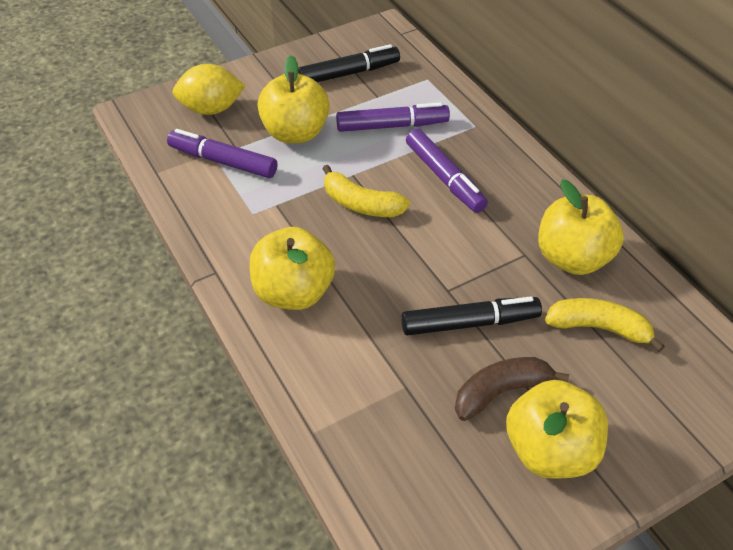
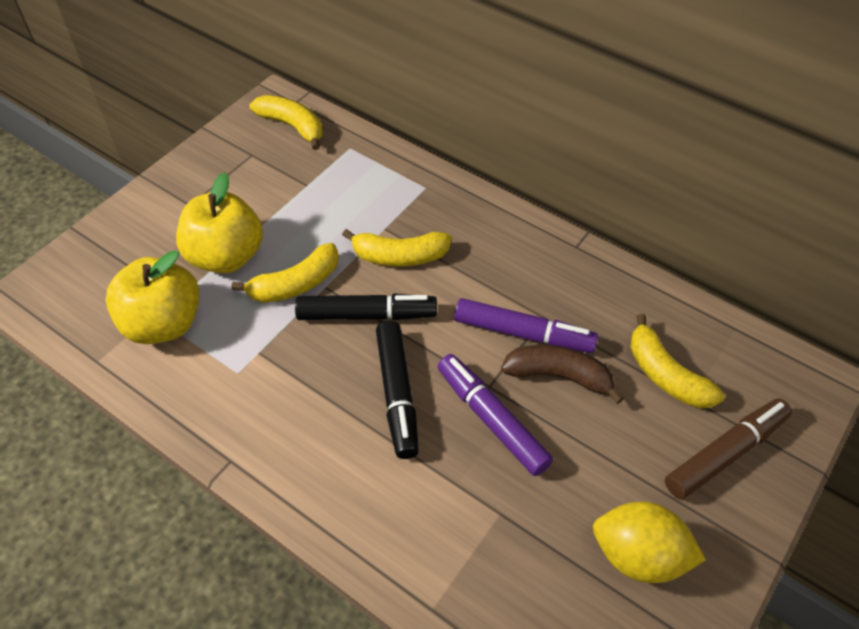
brown marker: 0 -> 1
purple marker: 3 -> 2
yellow apple: 4 -> 2
yellow banana: 2 -> 4

